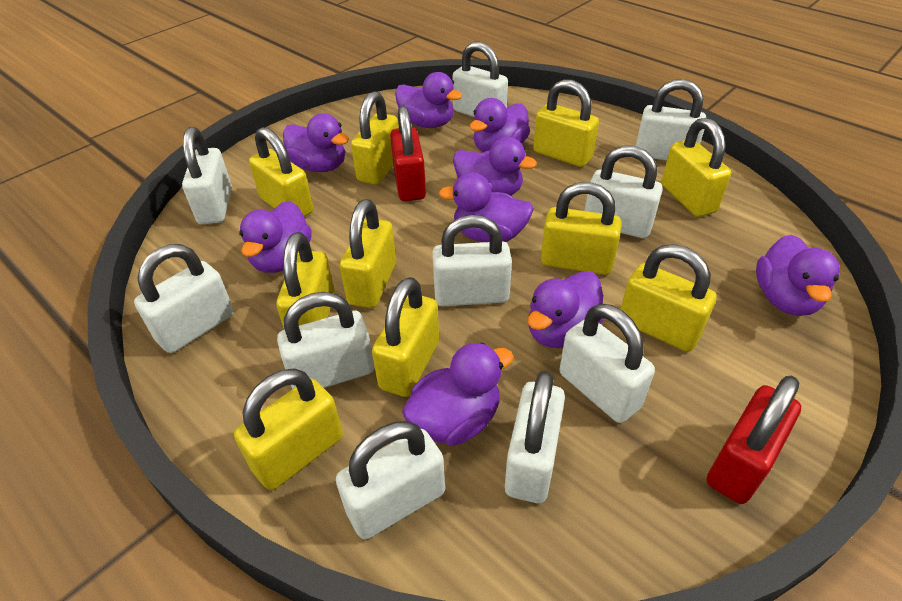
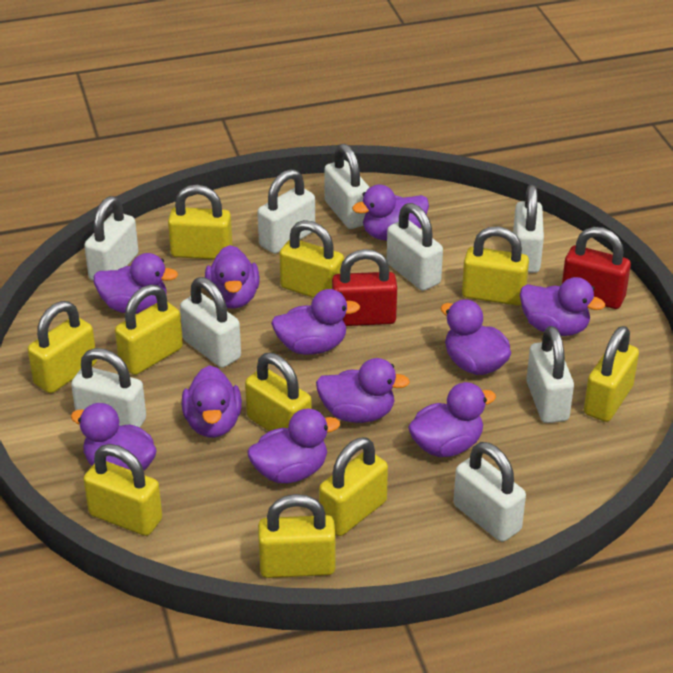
purple duck: 9 -> 11
white padlock: 10 -> 9

